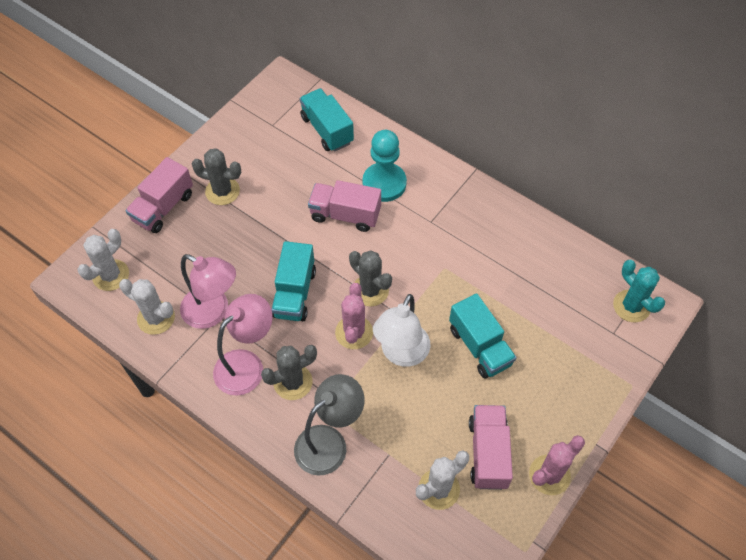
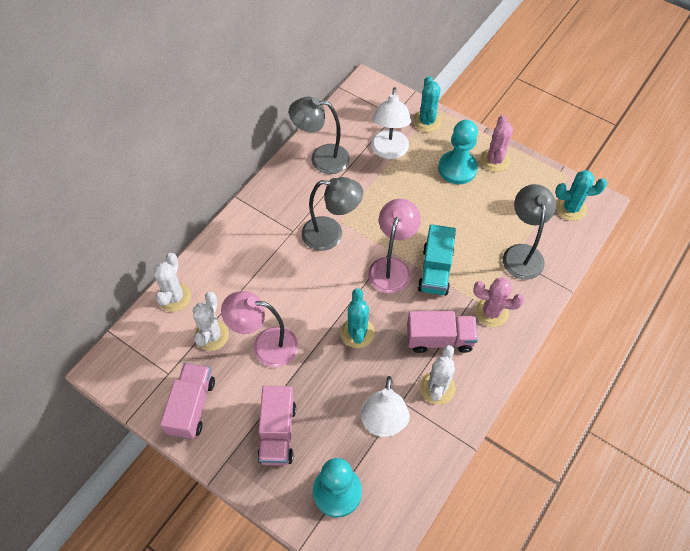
grey cactus: 3 -> 0
grey lamp: 1 -> 3
turquoise cactus: 1 -> 3
turquoise pawn: 1 -> 2
turquoise truck: 3 -> 1
white lamp: 1 -> 2

